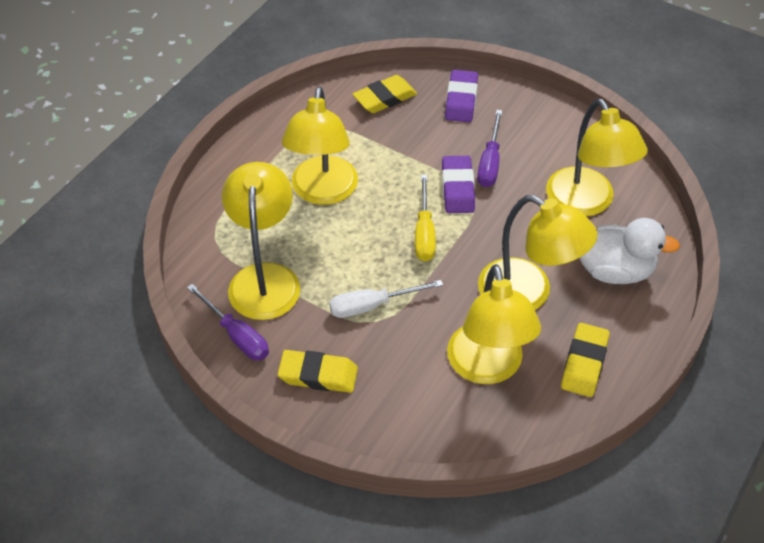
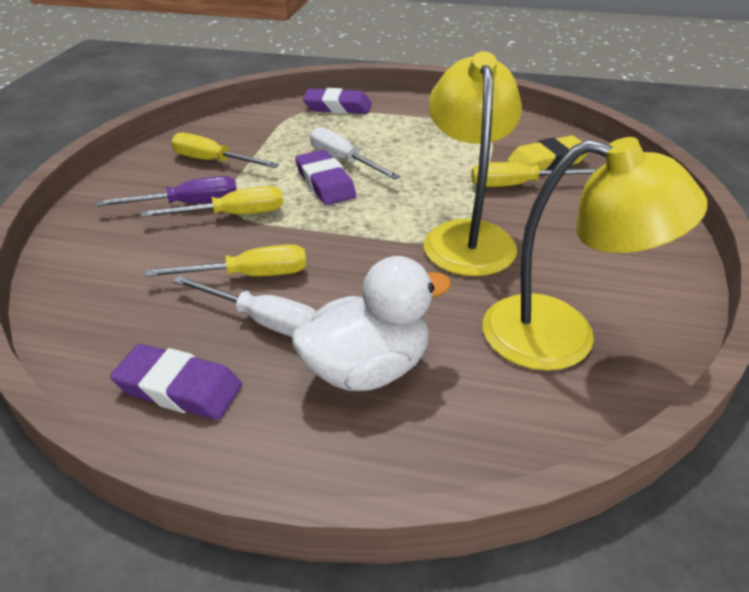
purple eraser: 2 -> 3
purple screwdriver: 2 -> 1
white screwdriver: 1 -> 2
yellow eraser: 3 -> 1
yellow lamp: 5 -> 2
yellow screwdriver: 1 -> 4

